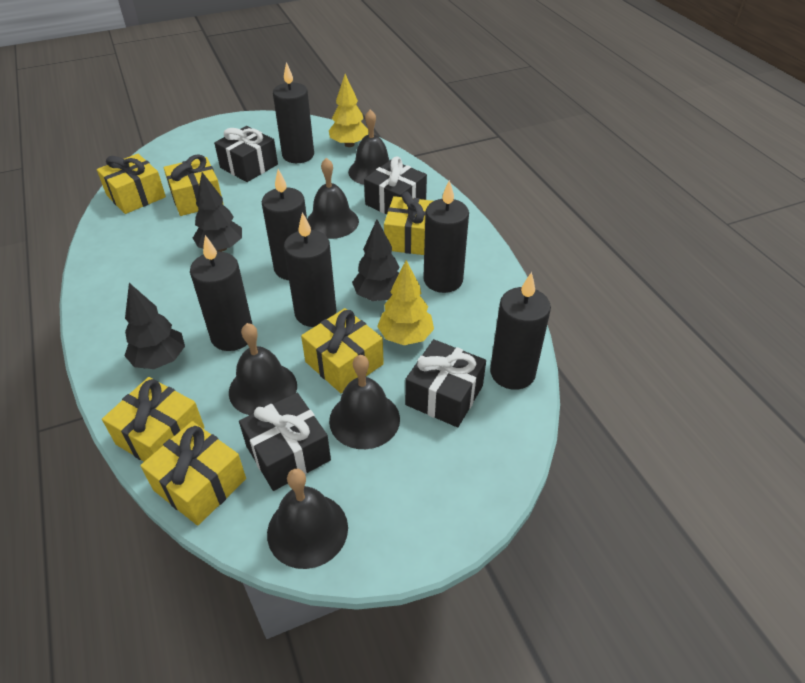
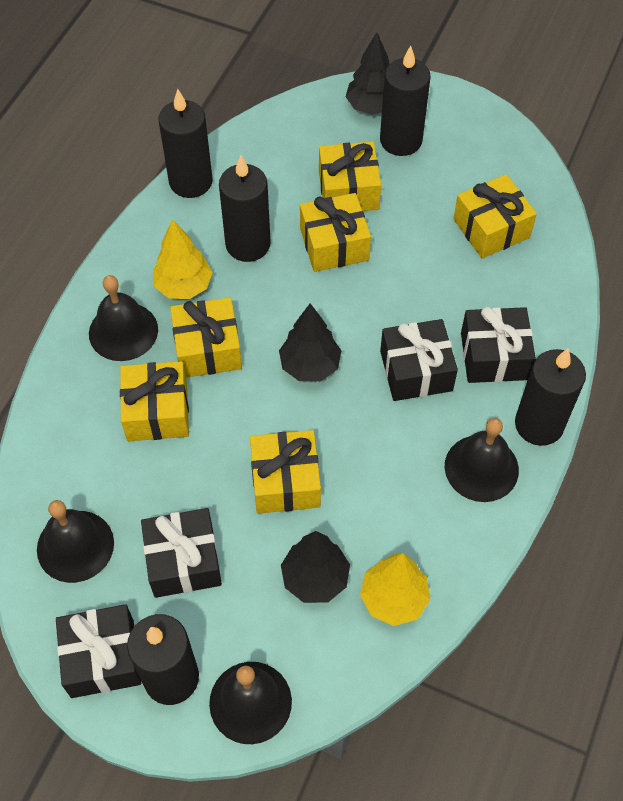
black bell: 5 -> 4
black candle: 6 -> 5

